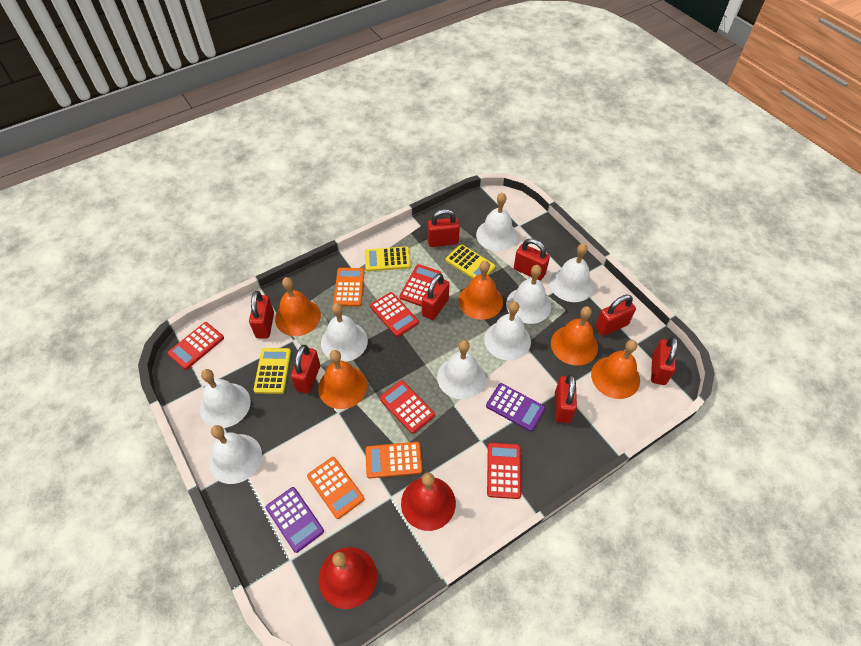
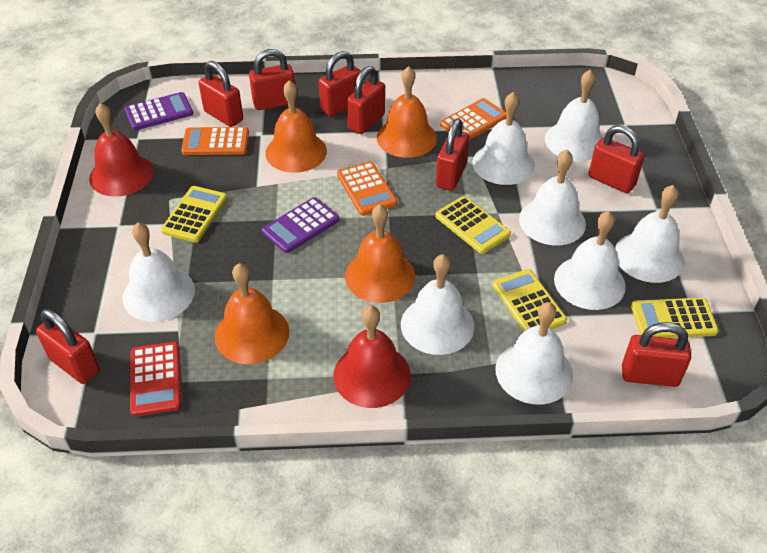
orange bell: 5 -> 4
red calculator: 5 -> 1
yellow calculator: 3 -> 4

